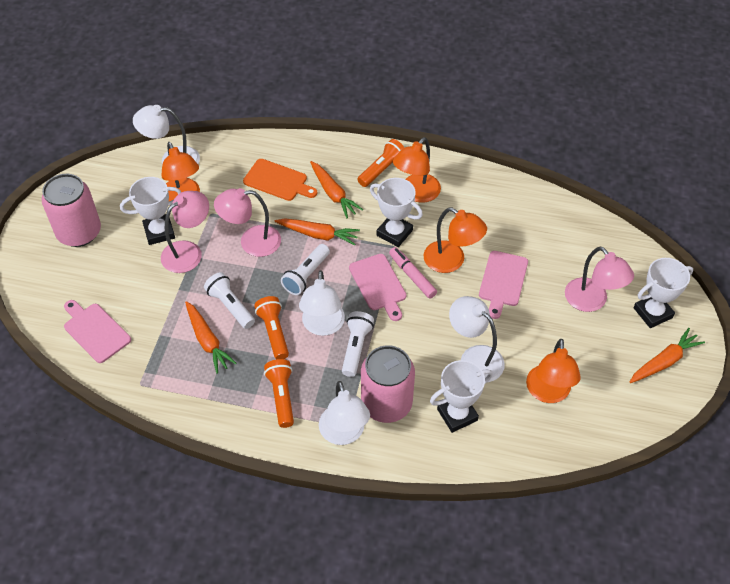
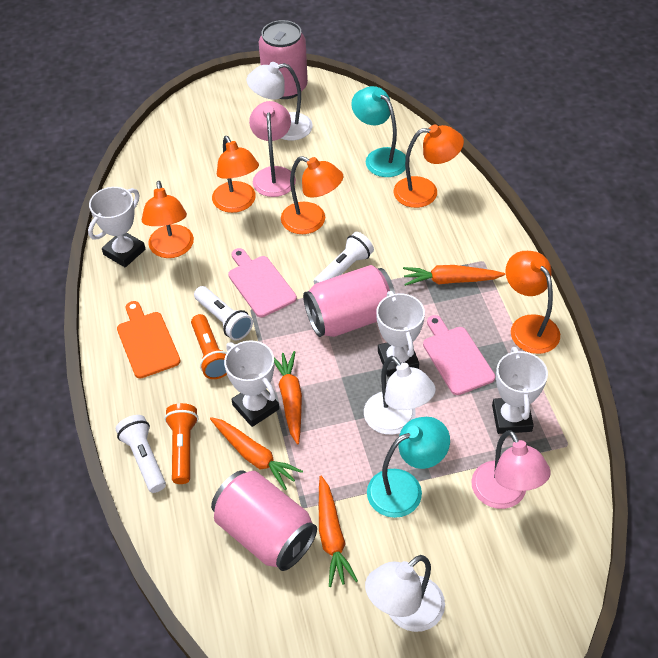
orange flashlight: 3 -> 2
orange lamp: 4 -> 5
pink can: 2 -> 3
pink cutting board: 3 -> 2
pink lamp: 3 -> 2
pink marker: 1 -> 0
turquoise lamp: 0 -> 2
white lamp: 4 -> 3

